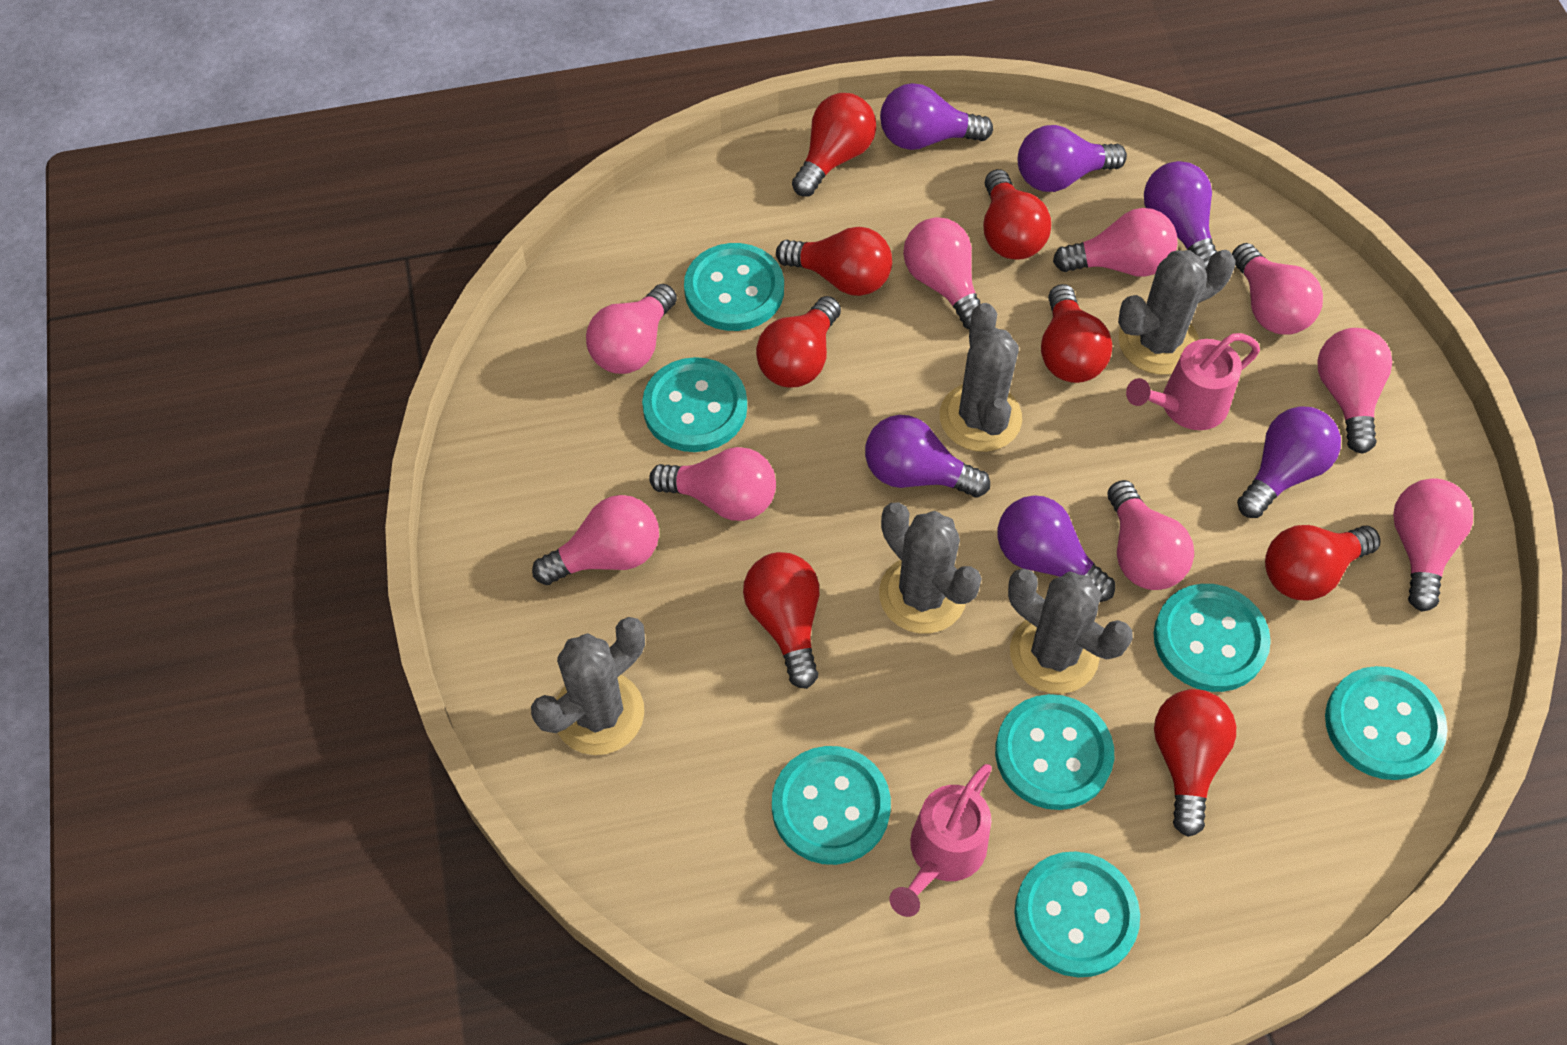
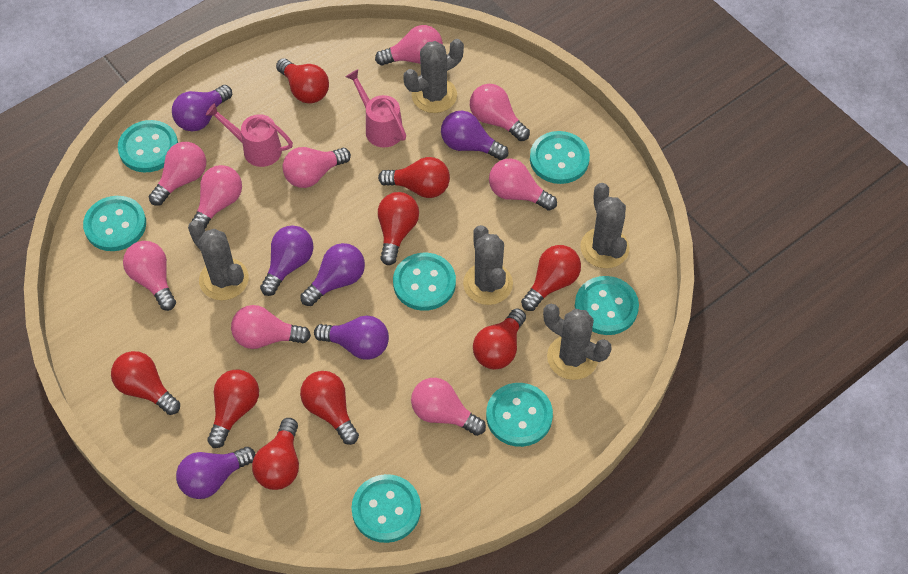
red light bulb: 8 -> 9

